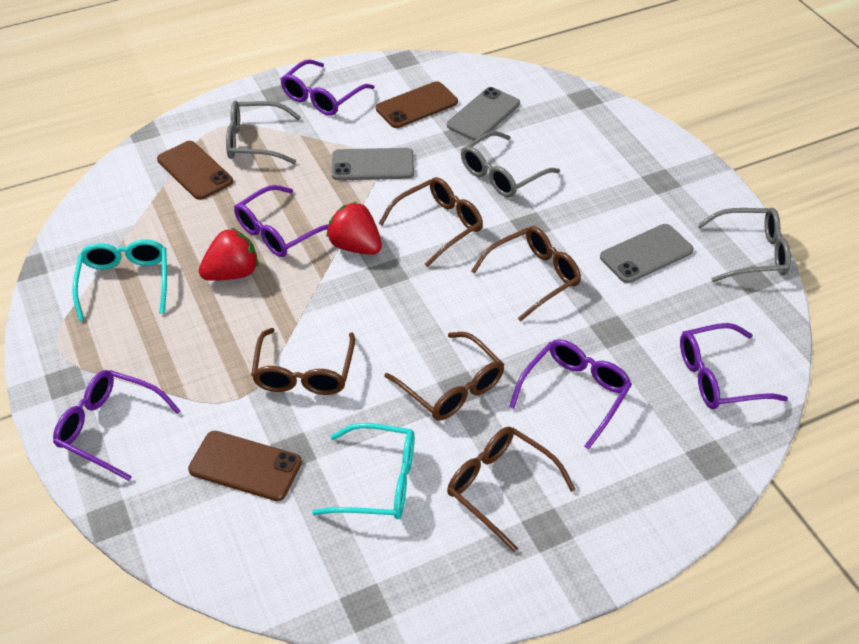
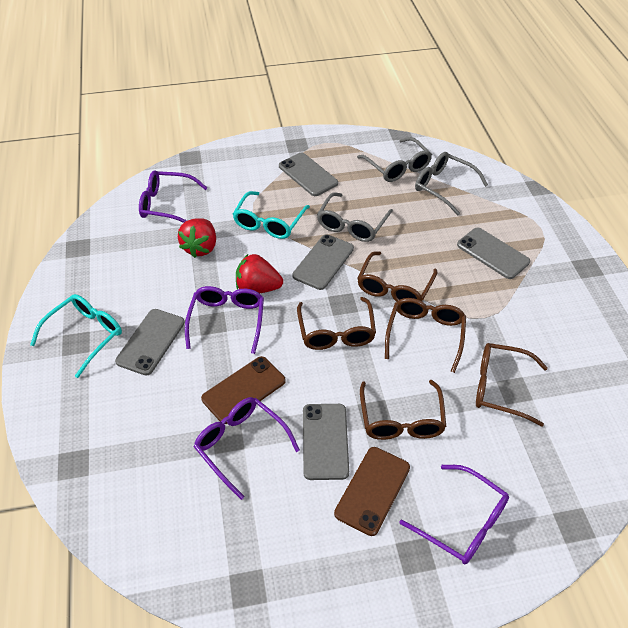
brown phone: 3 -> 2
grey phone: 3 -> 5
purple glasses: 5 -> 4

